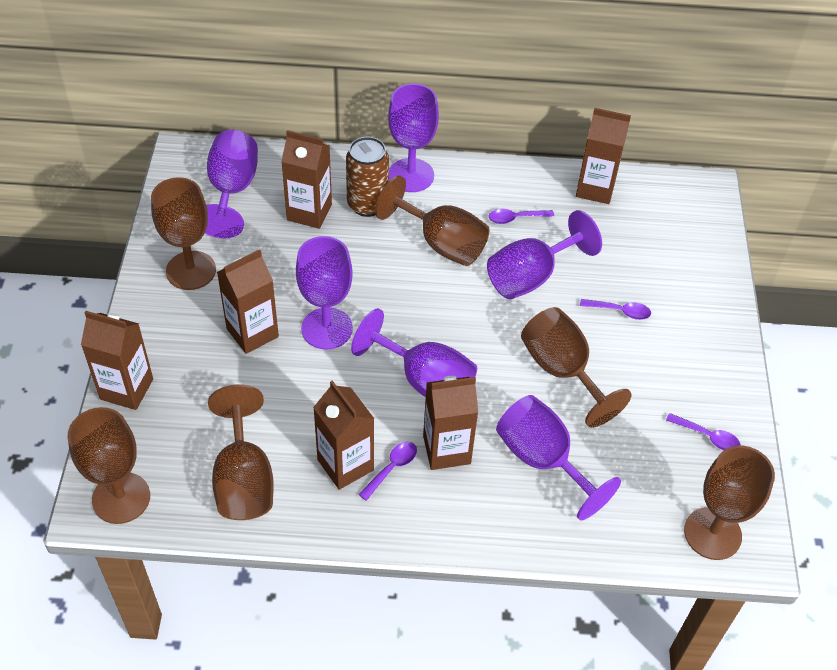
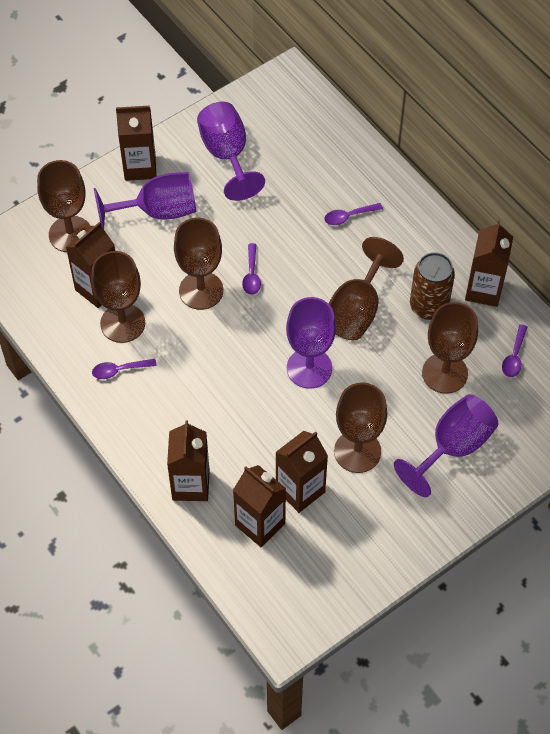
purple goblet: 6 -> 4

